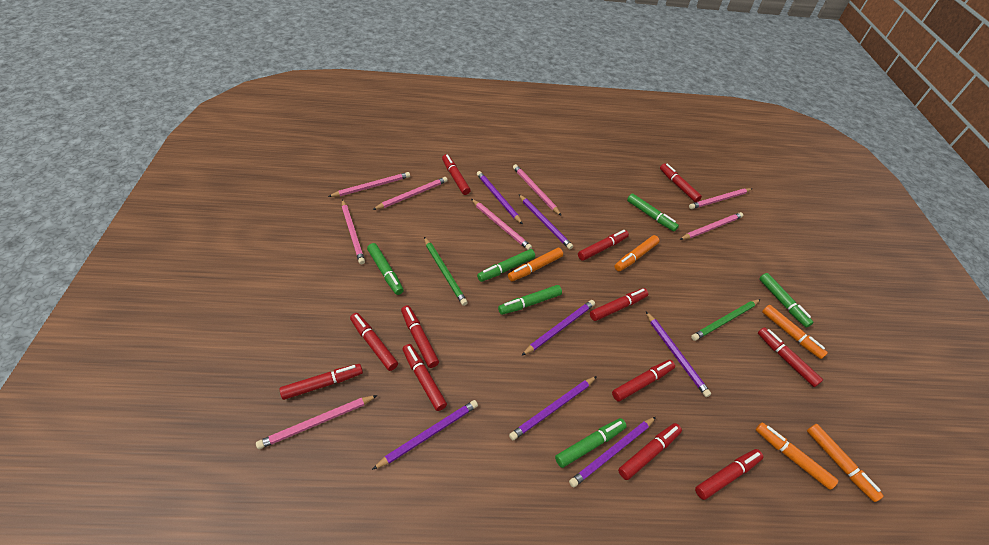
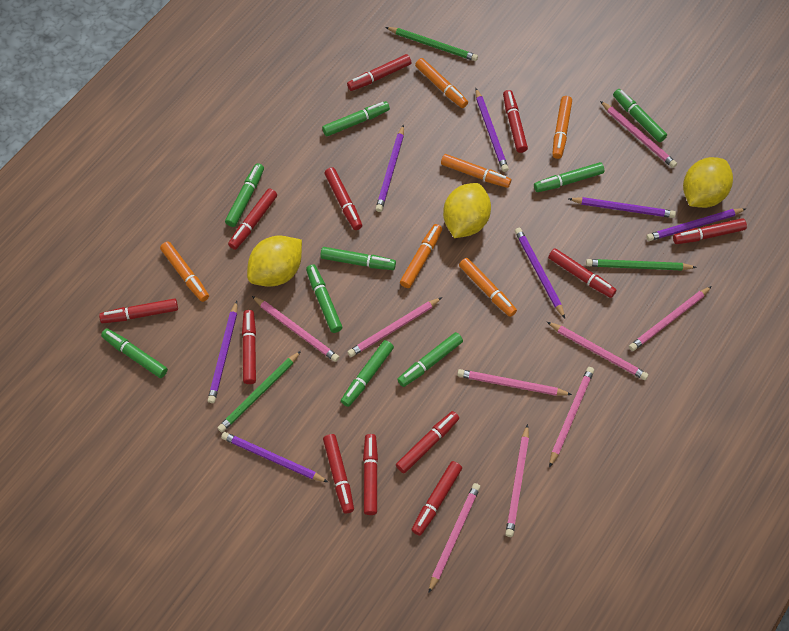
green marker: 6 -> 9
green pencil: 2 -> 3
orange marker: 5 -> 6
pink pencil: 8 -> 9
yellow lemon: 0 -> 3

